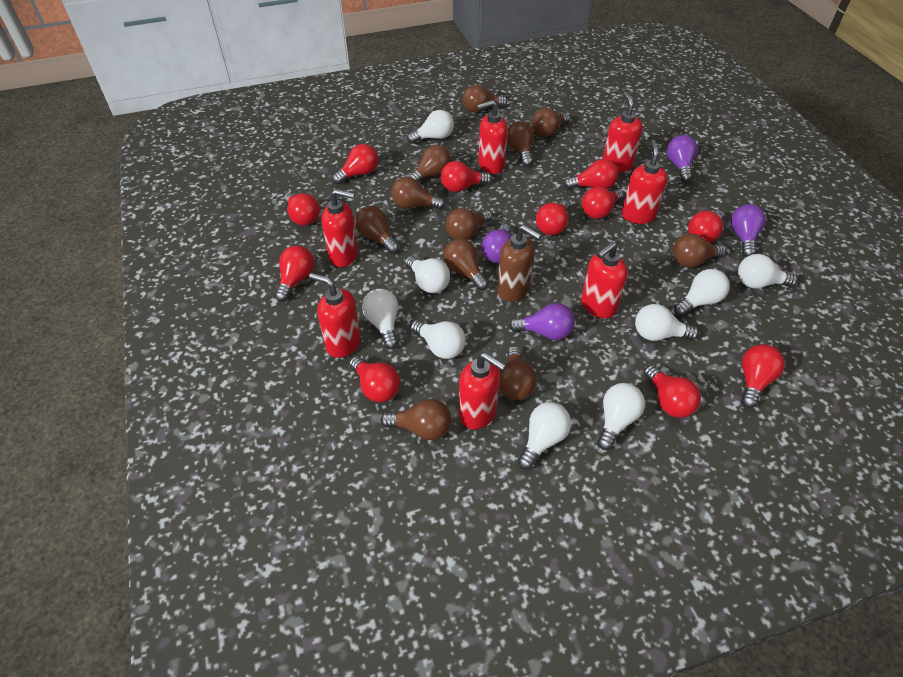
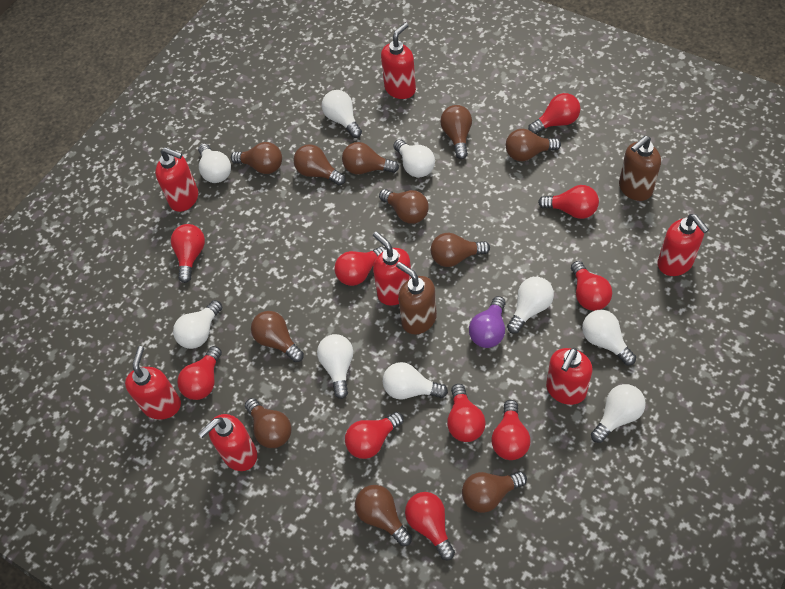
brown soap dispenser: 1 -> 2
purple light bulb: 4 -> 1
red light bulb: 11 -> 10

